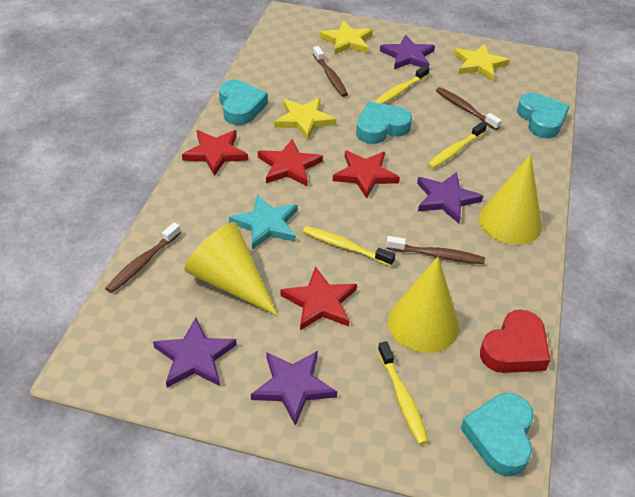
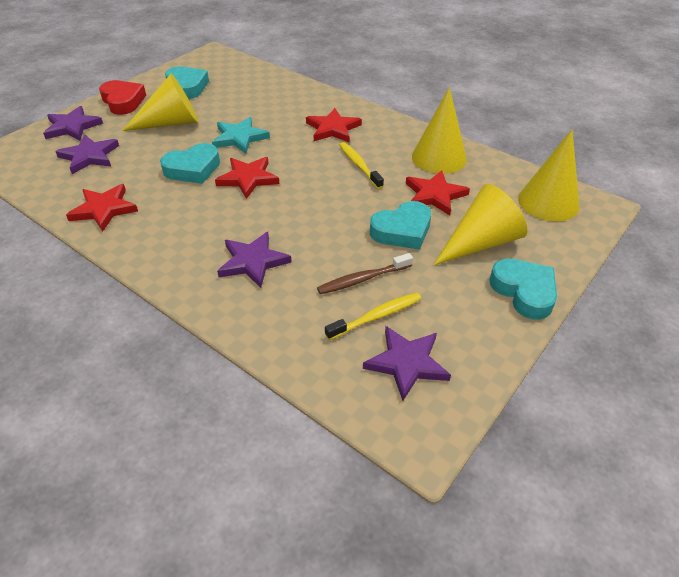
brown toothbrush: 4 -> 1
yellow cone: 3 -> 4
yellow star: 3 -> 0
yellow toothbrush: 4 -> 2

